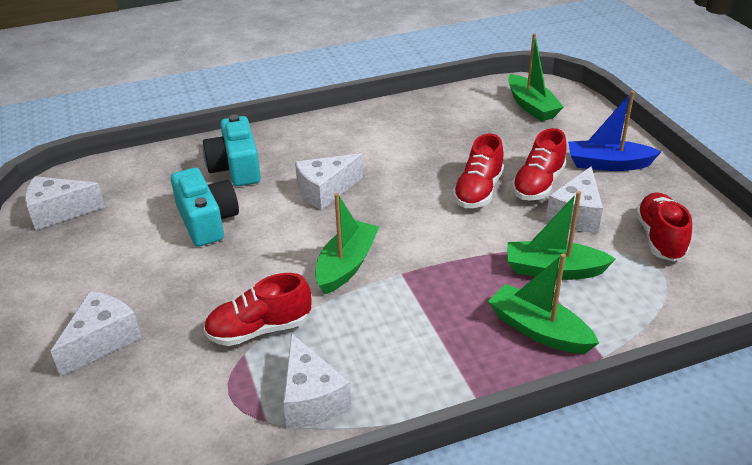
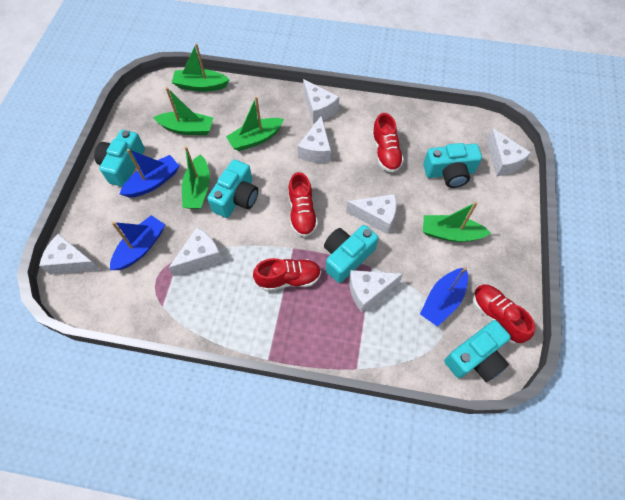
blue boat: 1 -> 3
green boat: 4 -> 5
turquoise camera: 2 -> 5
white cheese: 5 -> 7

